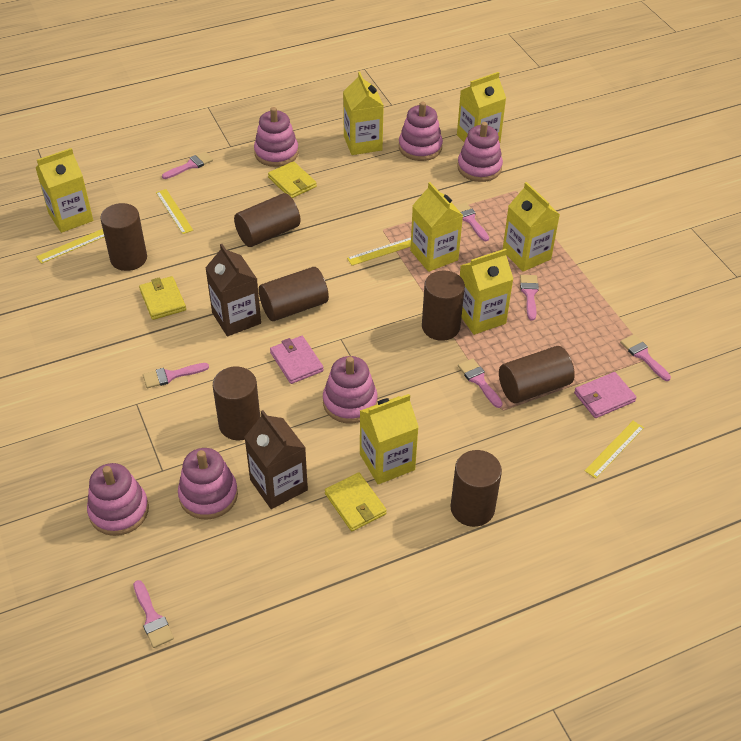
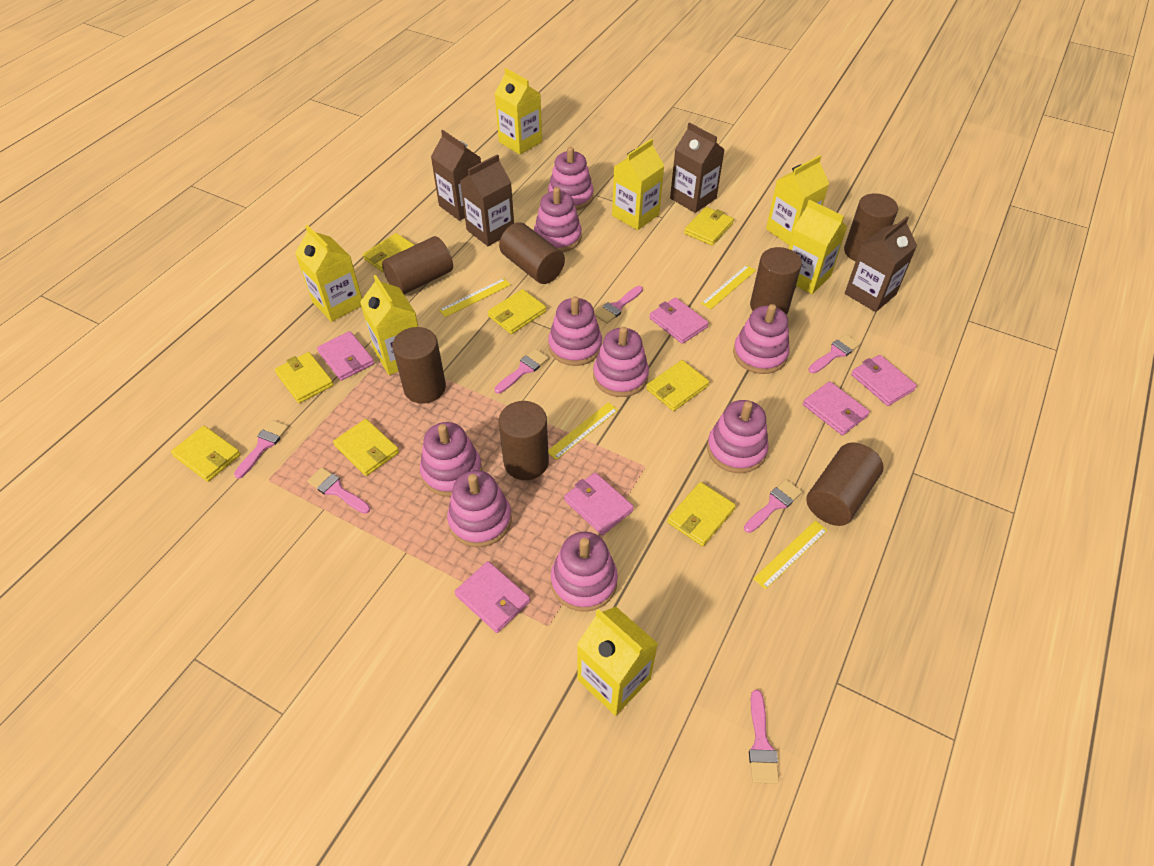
brown carton: 2 -> 4
pink stacking toy: 6 -> 9
pink wallet: 2 -> 6
yellow wallet: 3 -> 8

